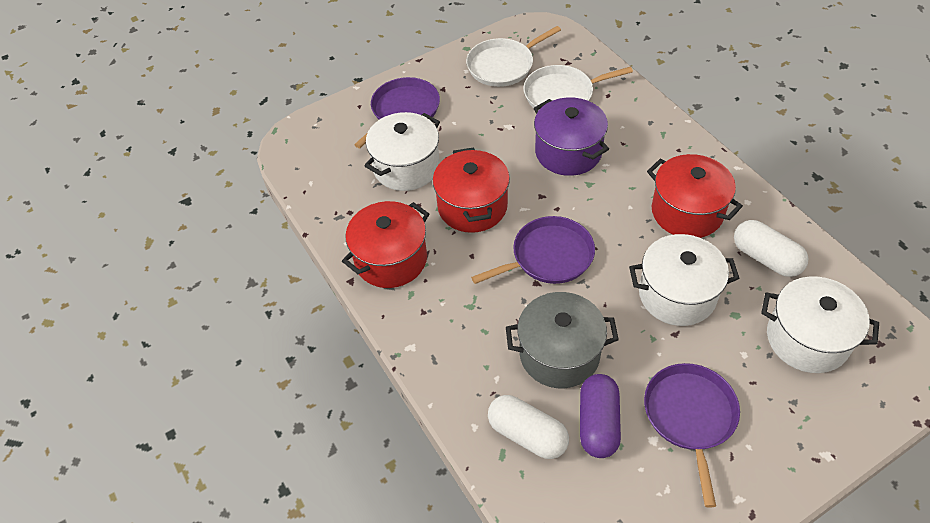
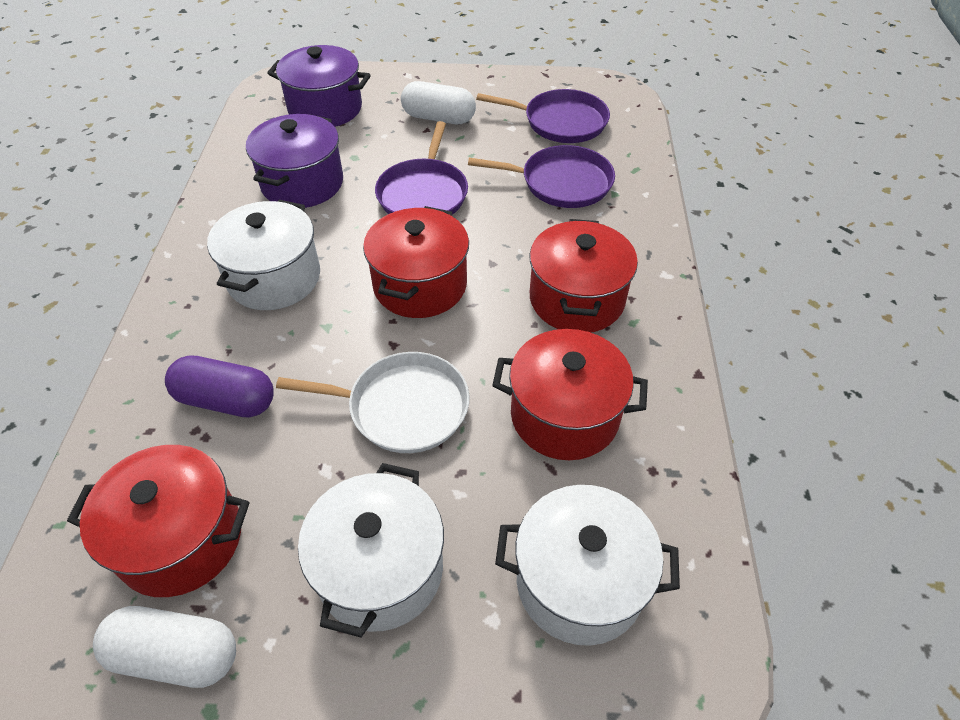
grey pot: 1 -> 0
purple pot: 1 -> 2
red pot: 3 -> 4
white pan: 2 -> 1

